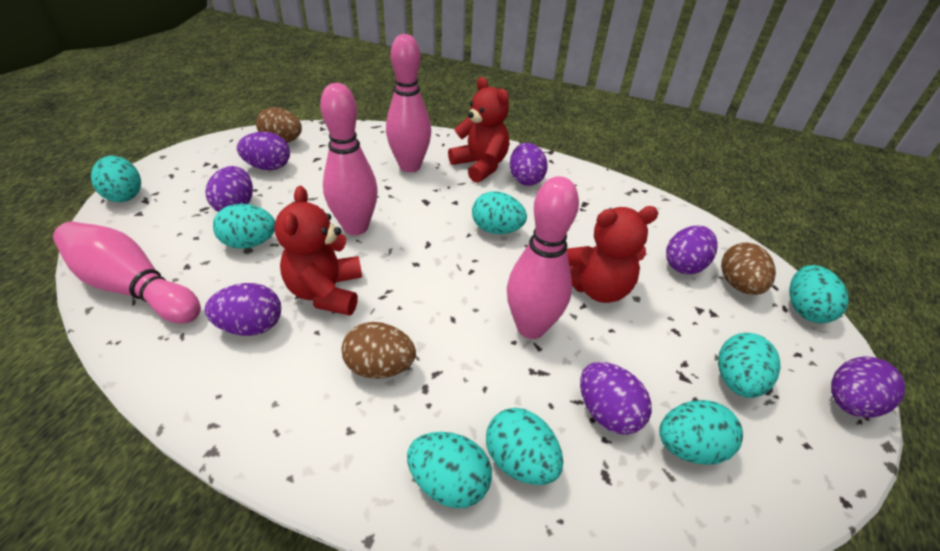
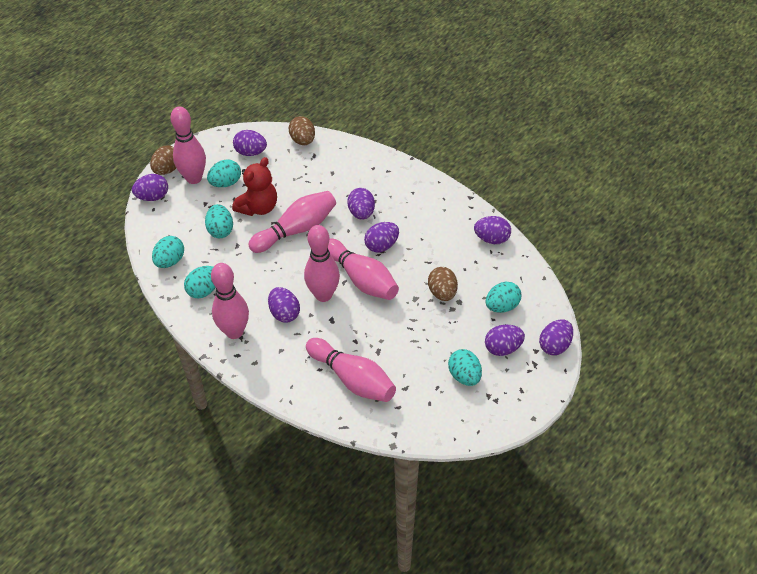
pink bowling pin: 4 -> 6
purple egg: 7 -> 8
red teddy bear: 3 -> 1
turquoise egg: 8 -> 6

